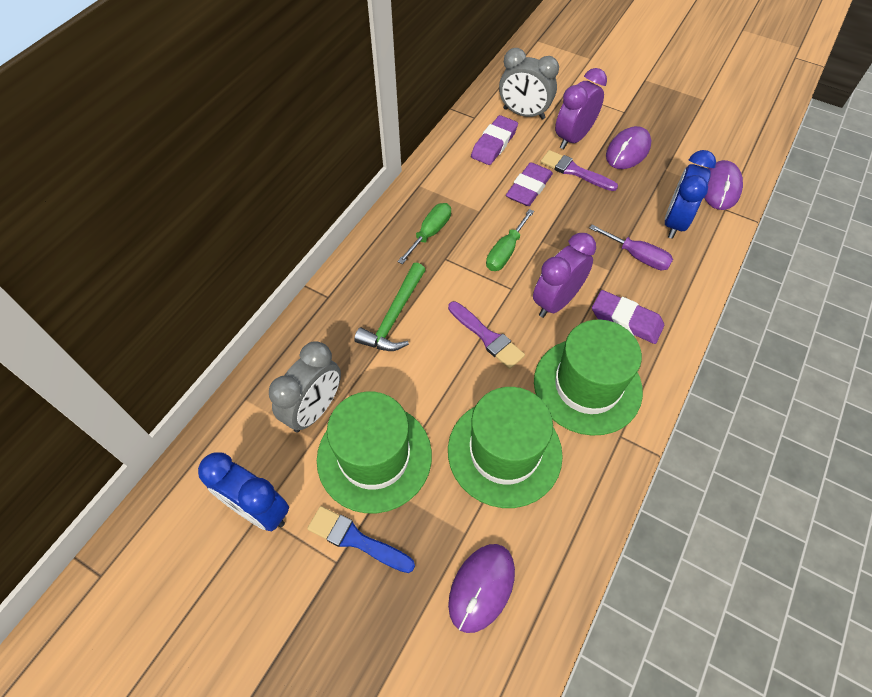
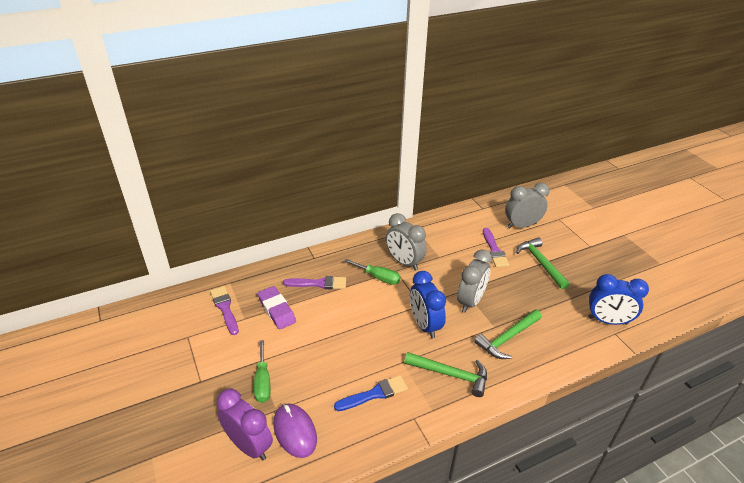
green hammer: 1 -> 3
green hat: 3 -> 0
grey clock: 2 -> 3
purple brush: 2 -> 3
purple clock: 2 -> 1
purple eraser: 3 -> 1
purple mouse: 3 -> 1
purple screwdriver: 1 -> 0

